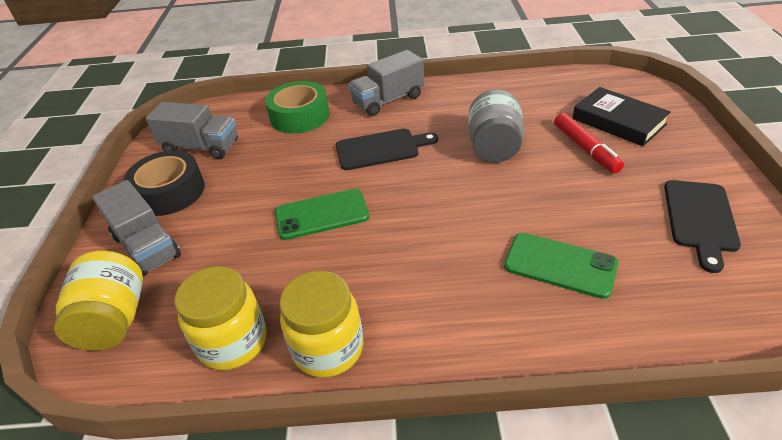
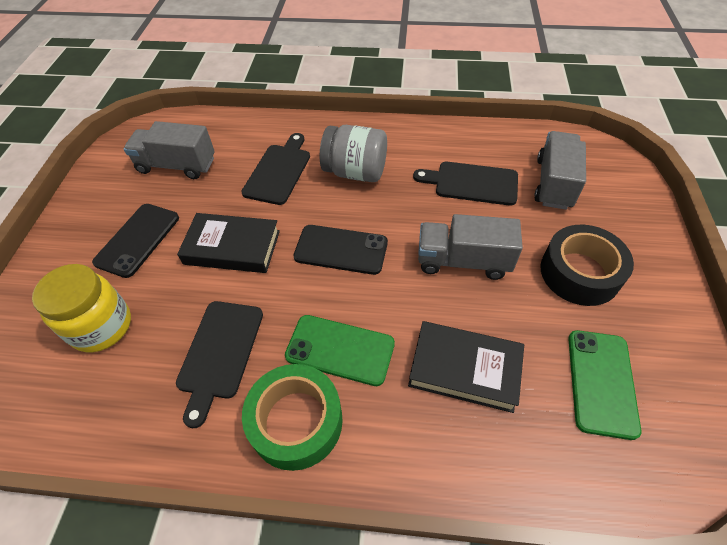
black book: 1 -> 2
black cutting board: 2 -> 3
black phone: 0 -> 2
red marker: 1 -> 0
yellow jar: 3 -> 1

